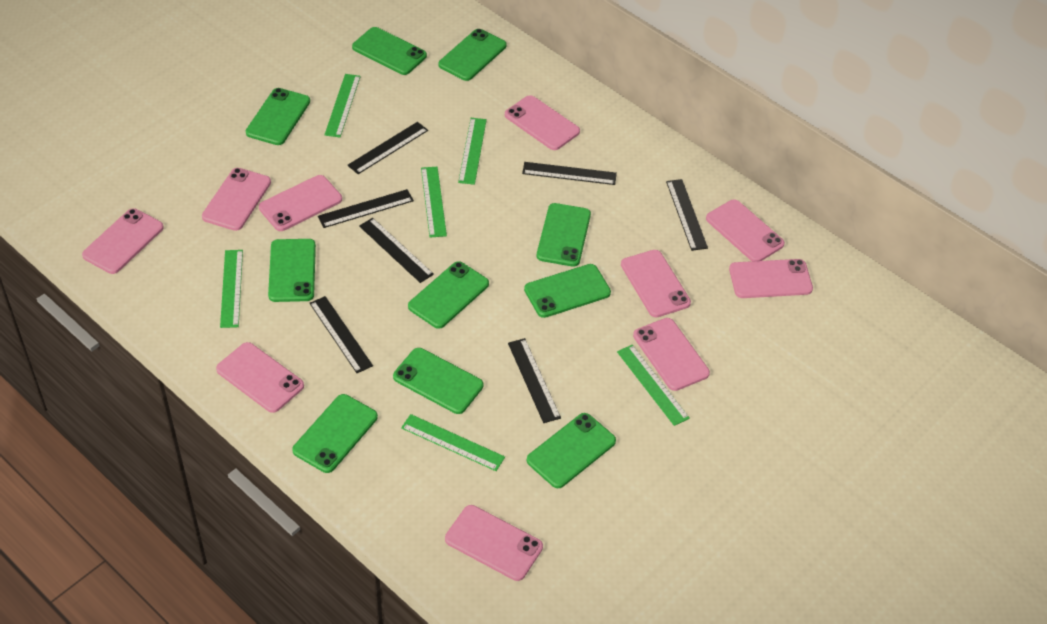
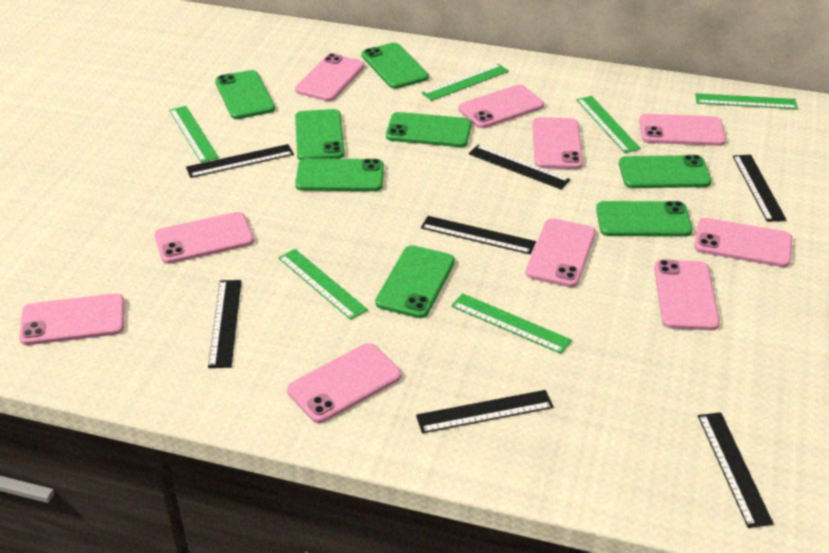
green phone: 10 -> 8

